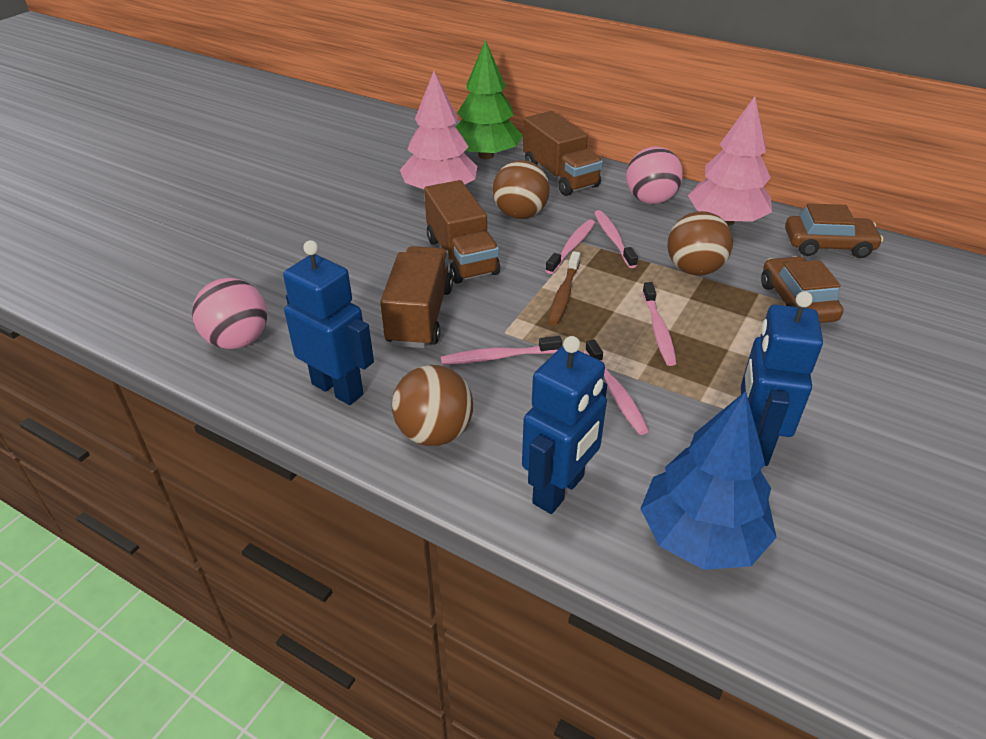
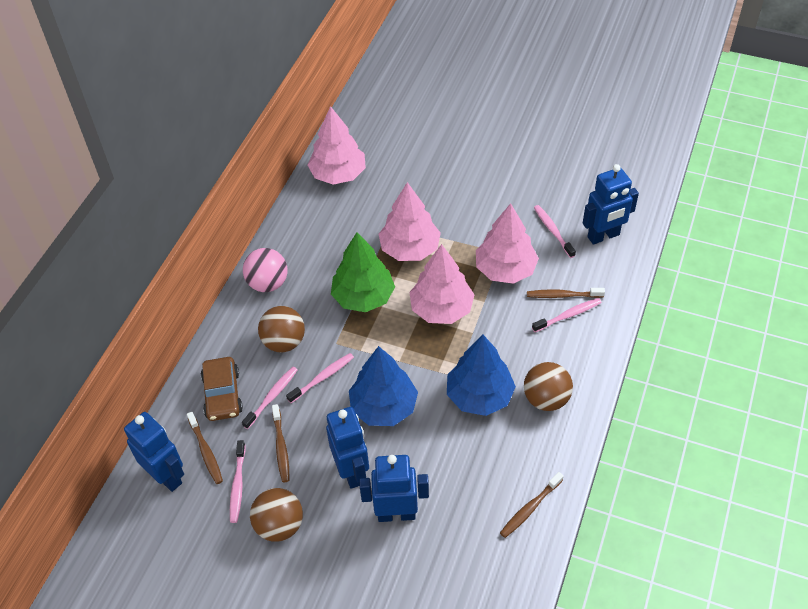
blue robot: 3 -> 4
blue tree: 1 -> 2
brown car: 2 -> 1
brown toothbrush: 1 -> 4
brown truck: 3 -> 0
pink ball: 2 -> 1
pink tree: 2 -> 4

